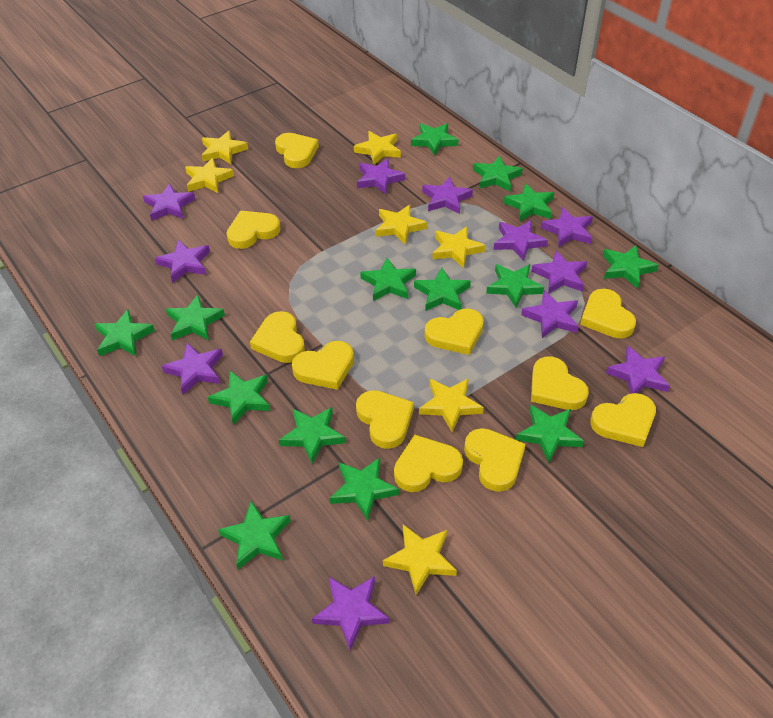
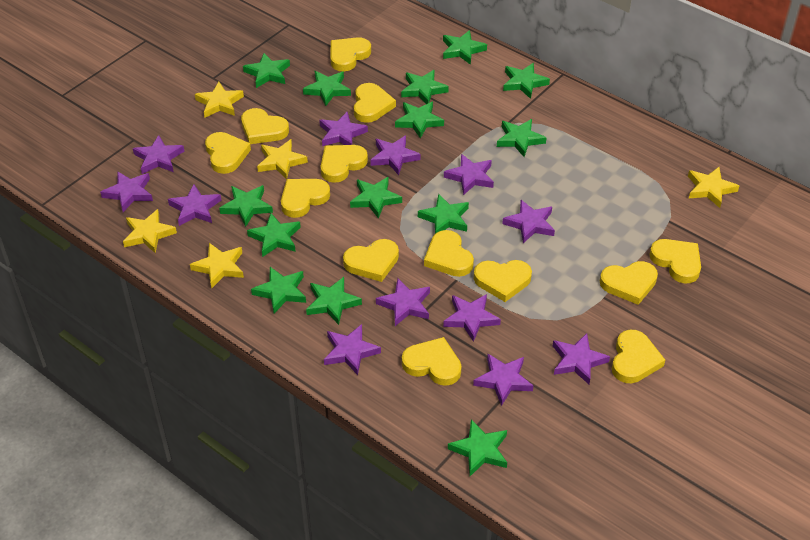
purple star: 11 -> 12
yellow heart: 11 -> 13
yellow star: 7 -> 5

